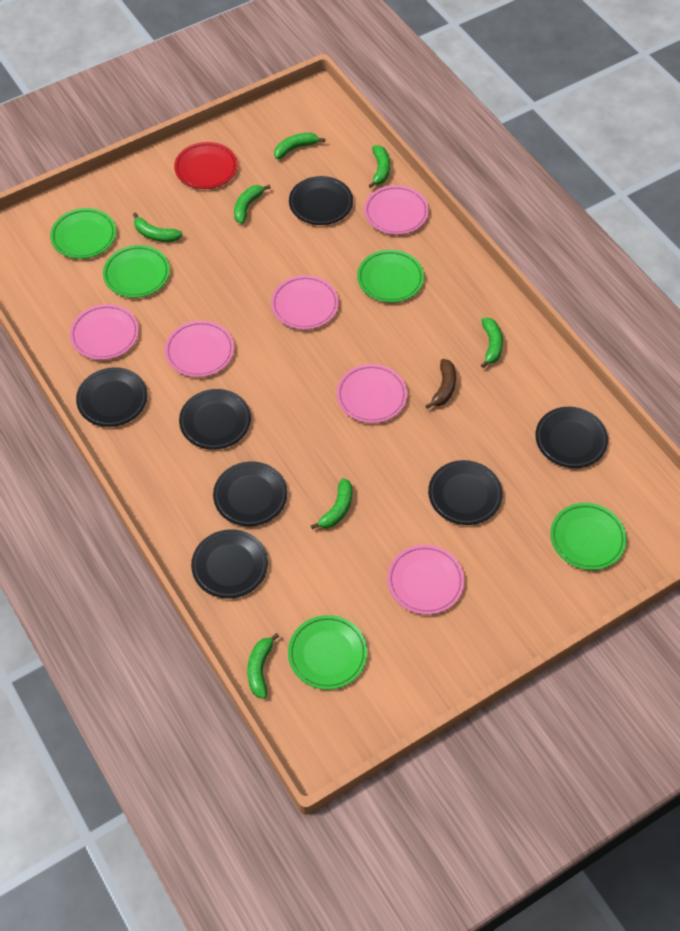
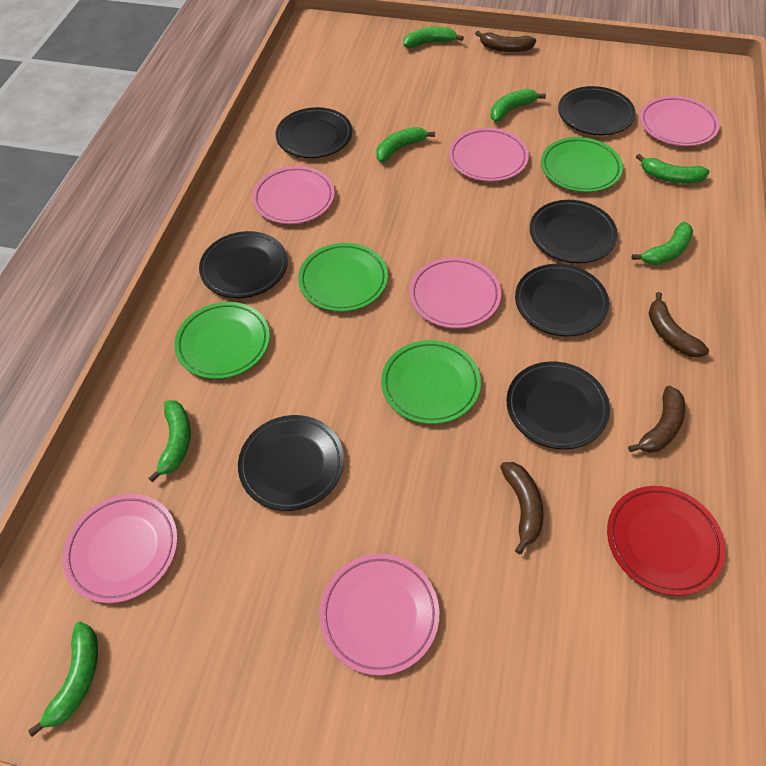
brown banana: 1 -> 4
green plate: 5 -> 4

